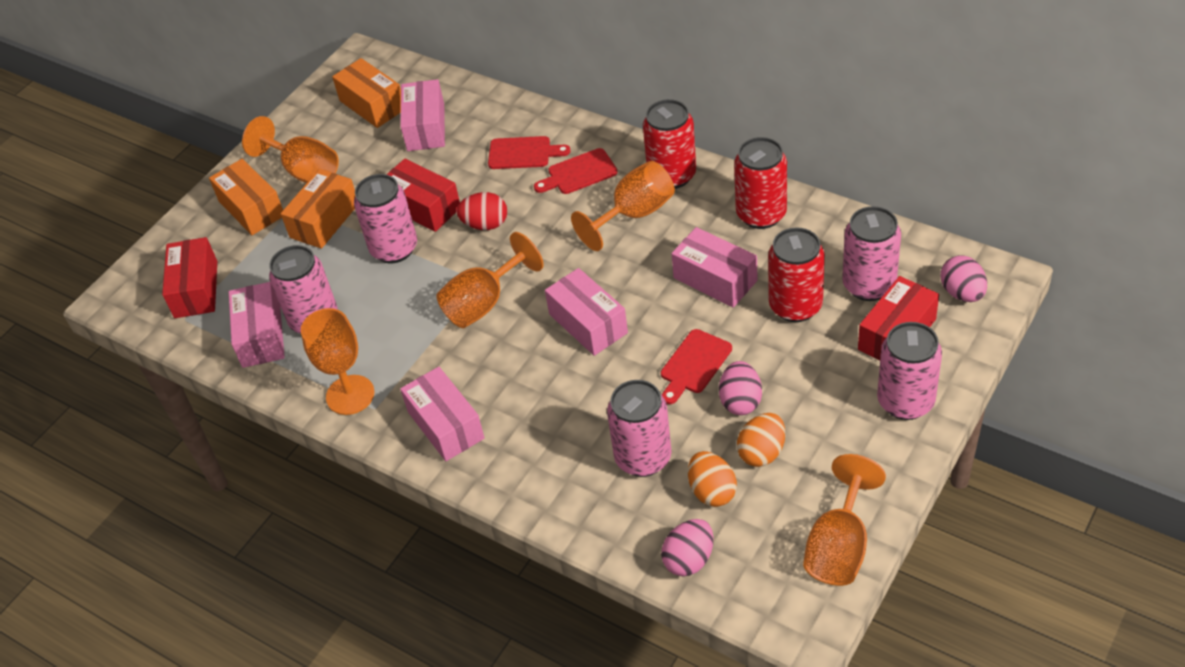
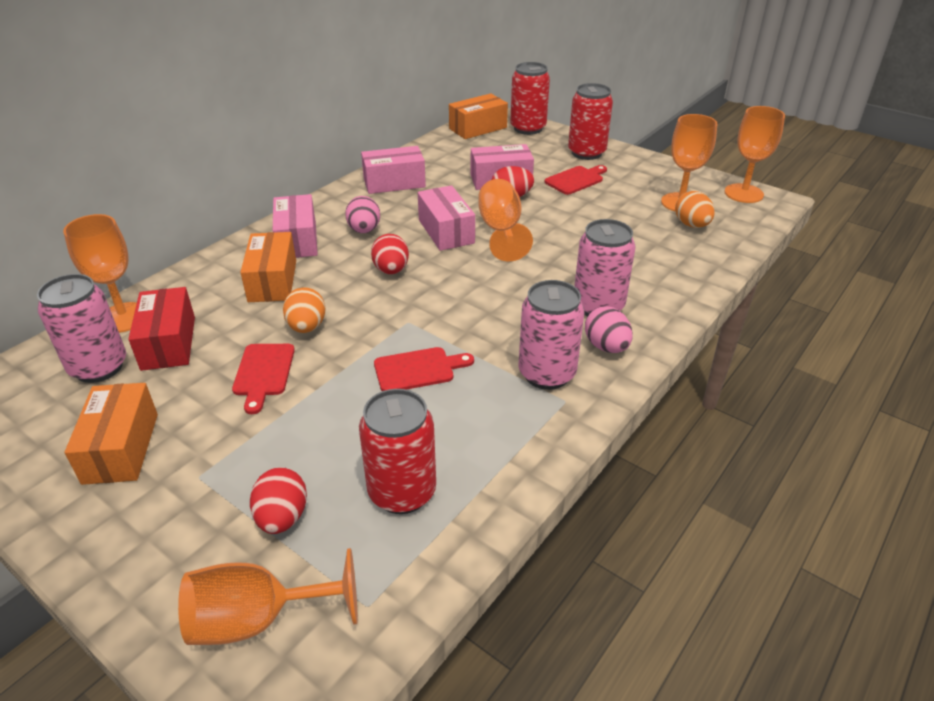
pink box: 5 -> 4
pink can: 5 -> 3
pink egg: 3 -> 2
red box: 3 -> 1
red egg: 1 -> 3

